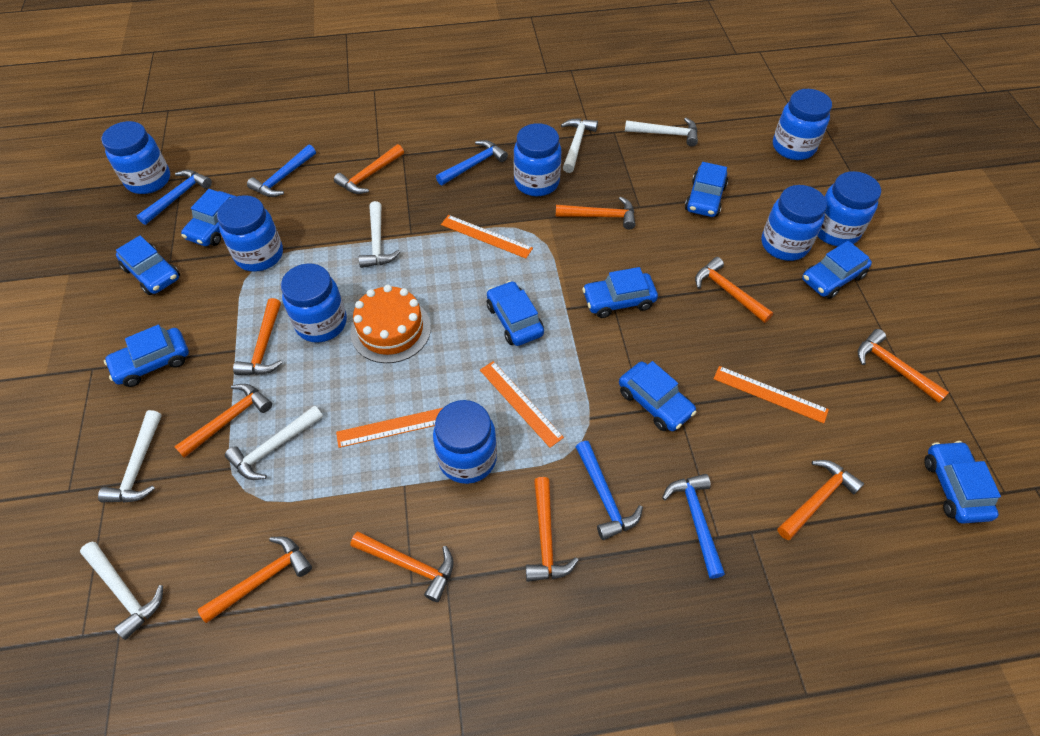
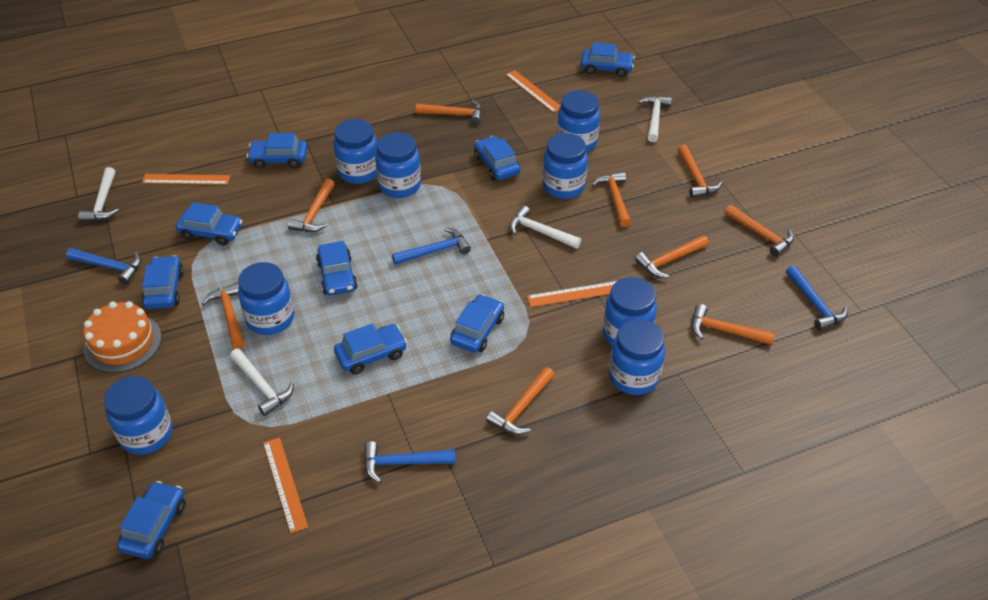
blue hammer: 5 -> 4
orange hammer: 10 -> 9
white hammer: 6 -> 4

